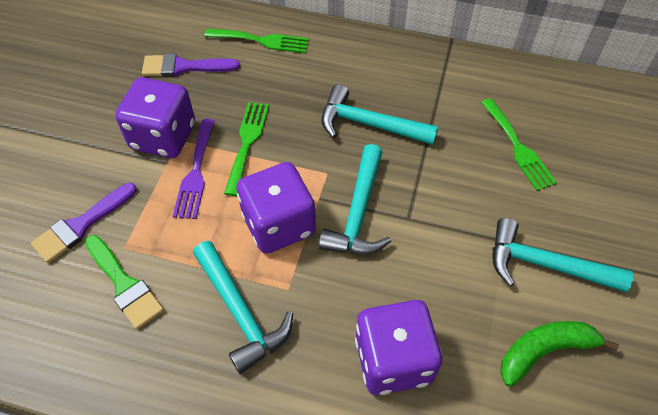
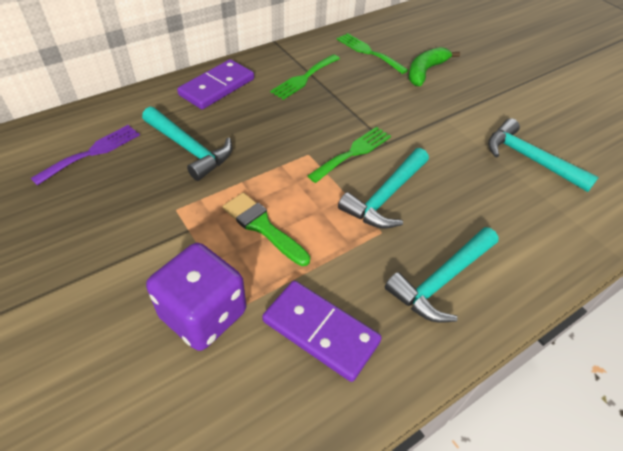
purple brush: 2 -> 0
purple dice: 3 -> 1
purple domino: 0 -> 2

